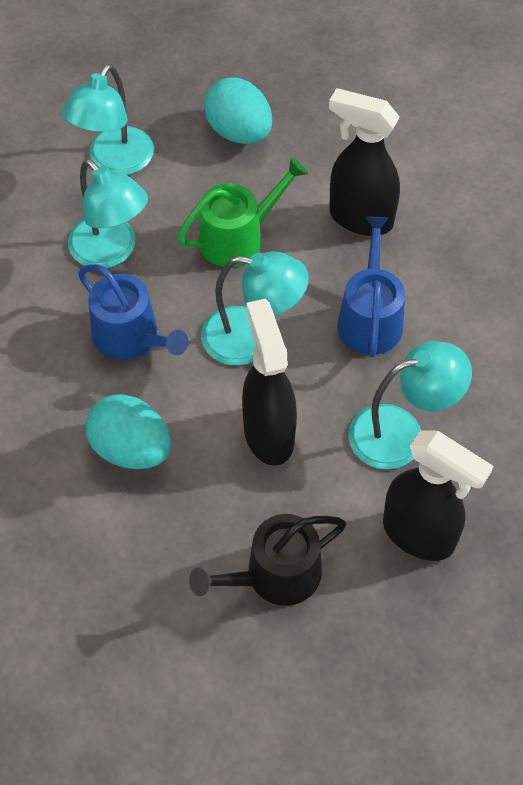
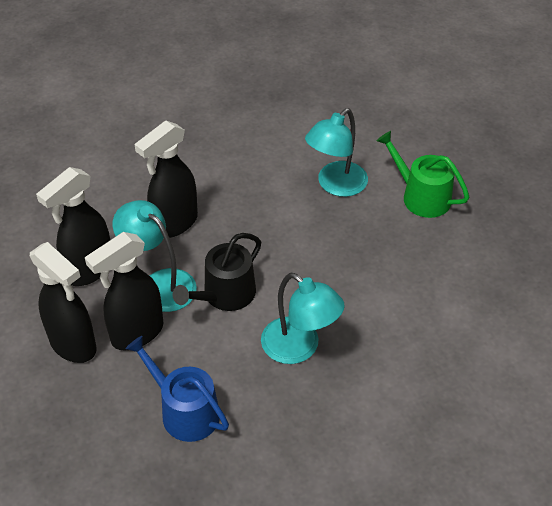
black spray bottle: 3 -> 4
blue watering can: 2 -> 1
turquoise egg: 2 -> 0
turquoise lamp: 4 -> 3

